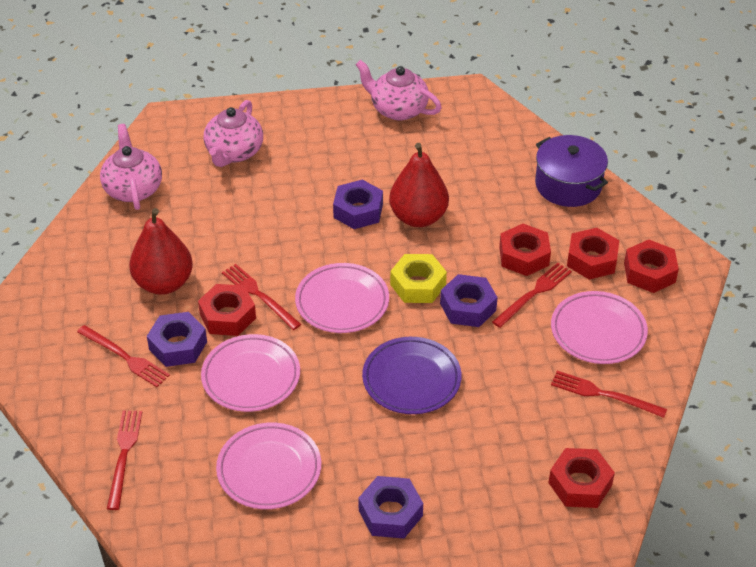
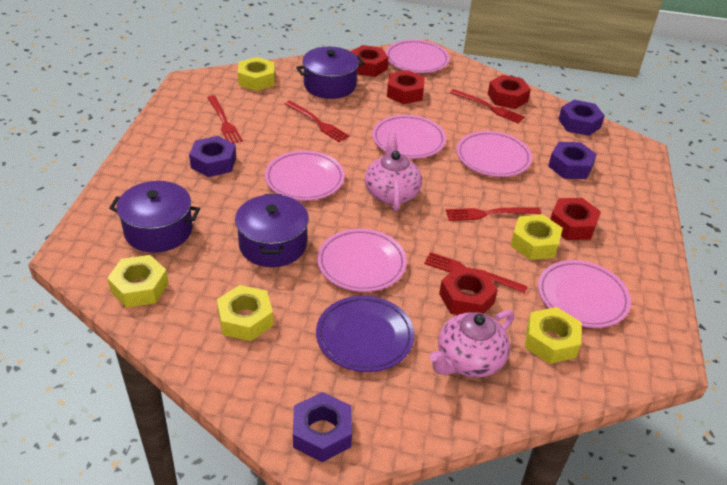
pink plate: 4 -> 6
pink teapot: 3 -> 2
purple pot: 1 -> 3
red pear: 2 -> 0
yellow nut: 1 -> 5

